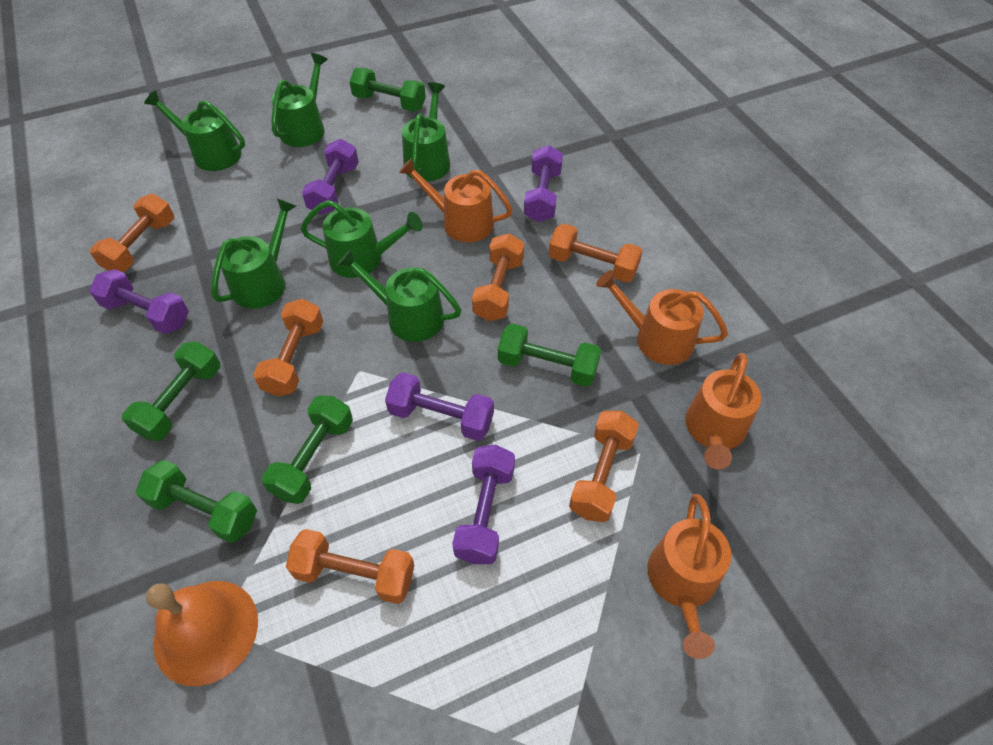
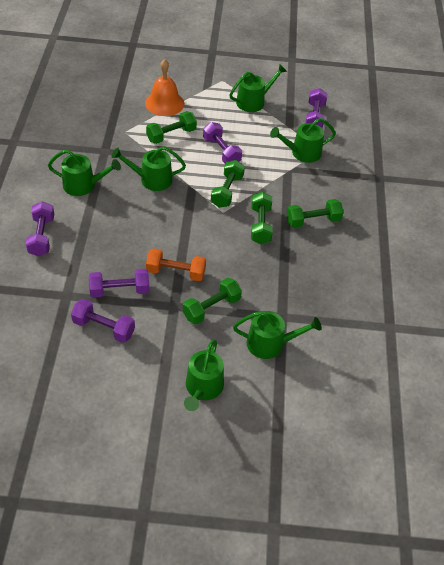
orange dumbbell: 6 -> 1
orange watering can: 4 -> 0

